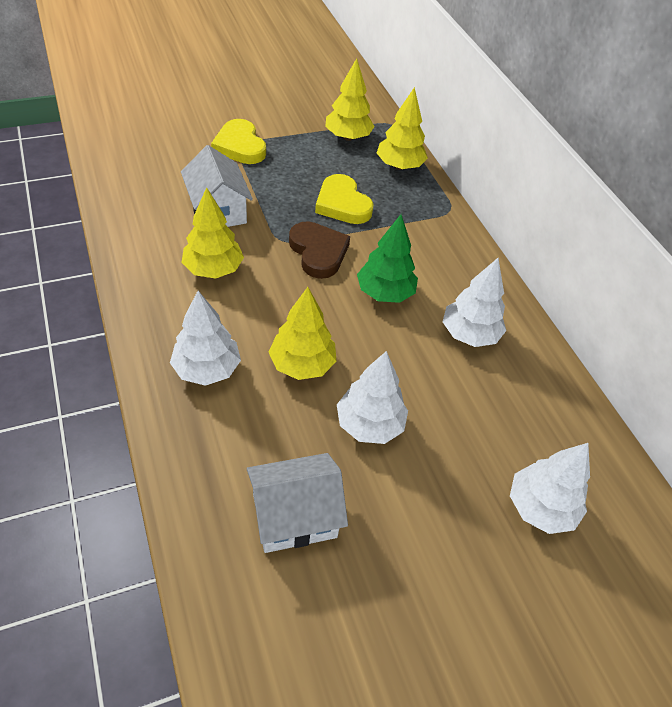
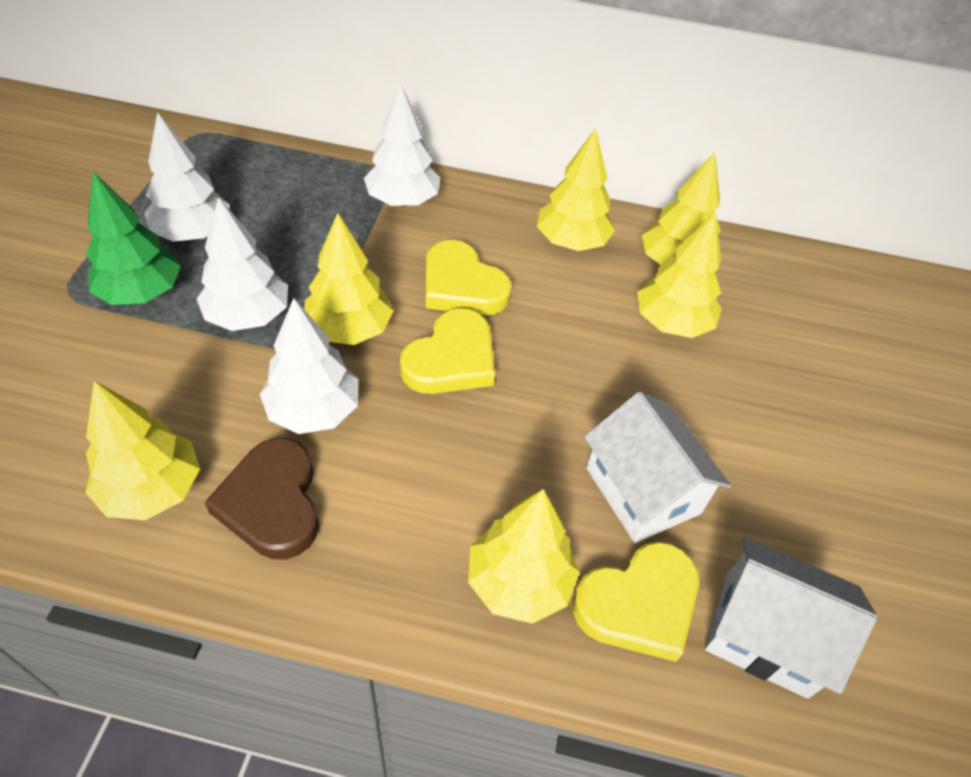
yellow heart: 2 -> 3
yellow tree: 4 -> 6

